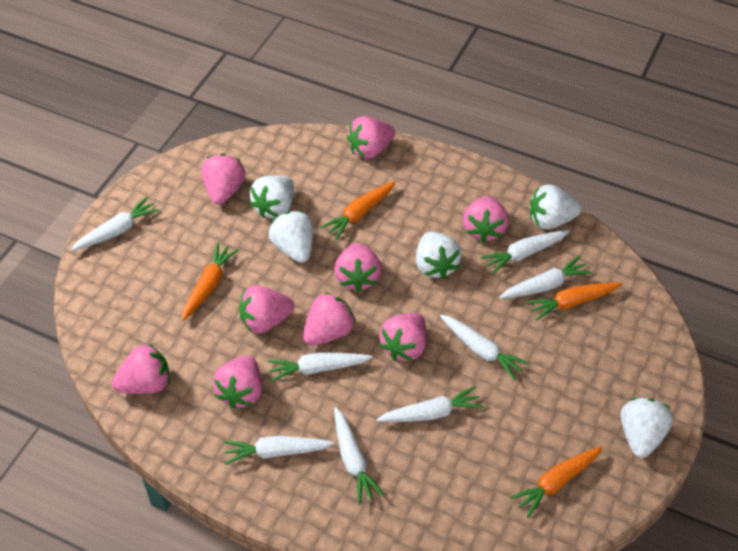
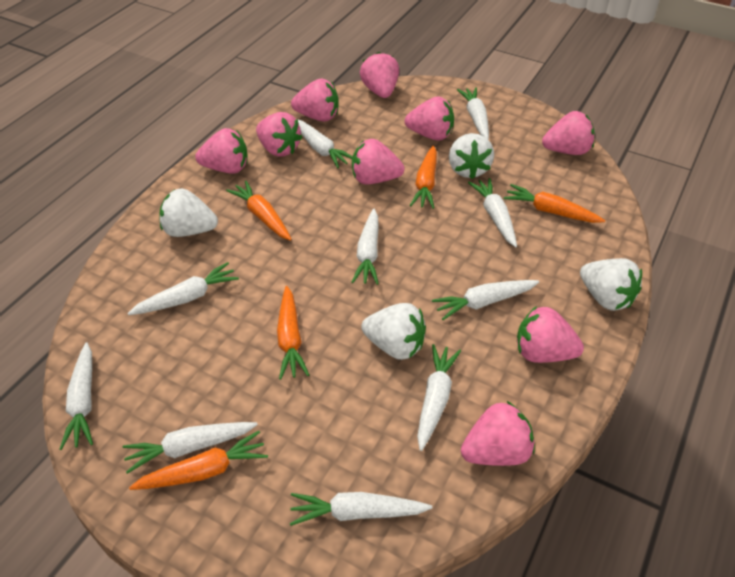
orange carrot: 4 -> 5
white carrot: 8 -> 10
white strawberry: 5 -> 4

